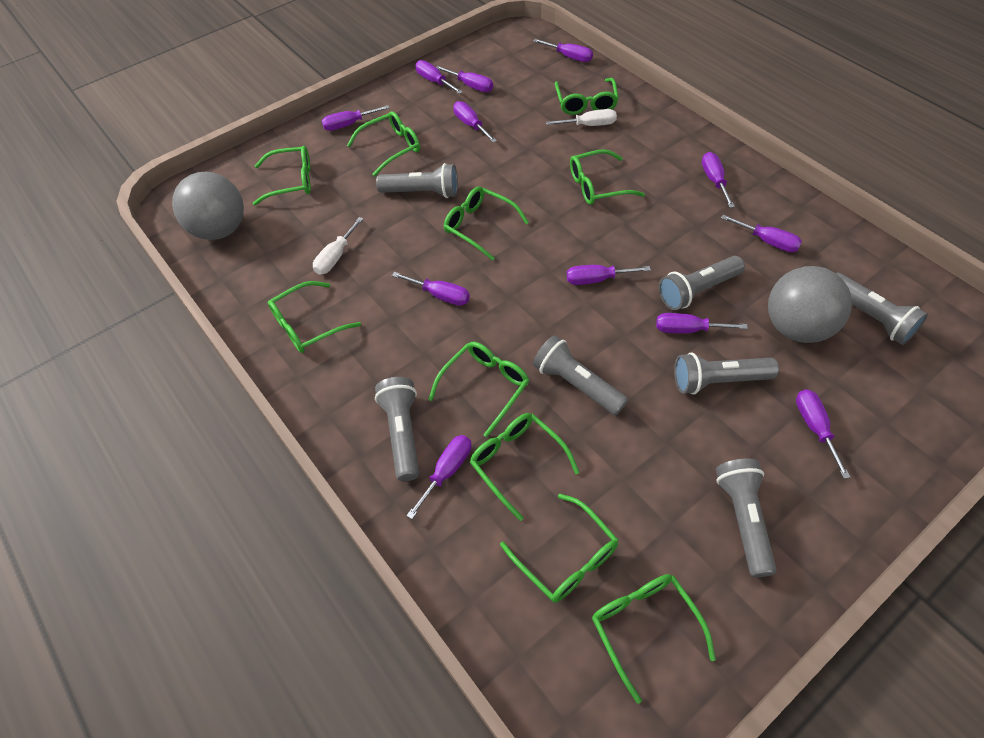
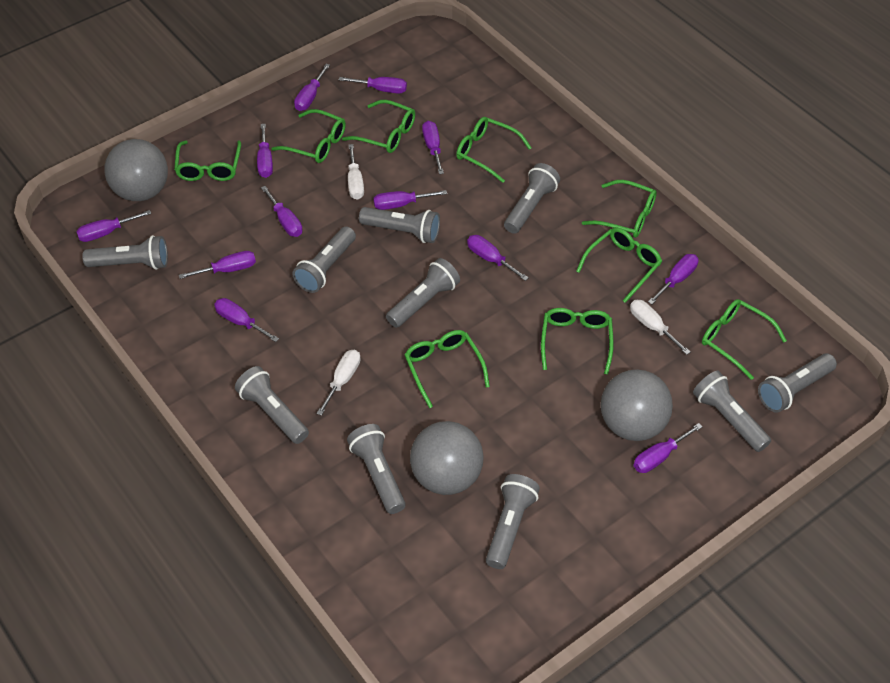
green glasses: 10 -> 9
grey ball: 2 -> 3
grey flashlight: 7 -> 10
white screwdriver: 2 -> 3

